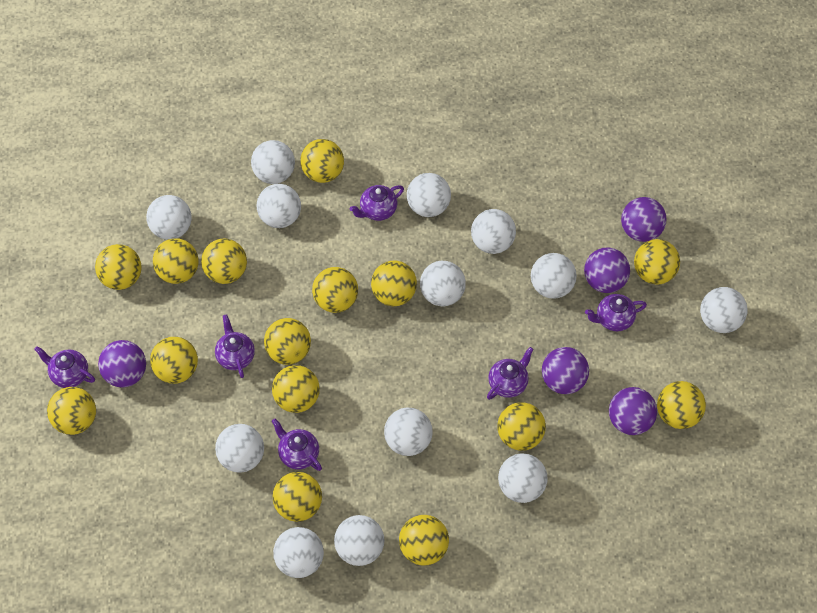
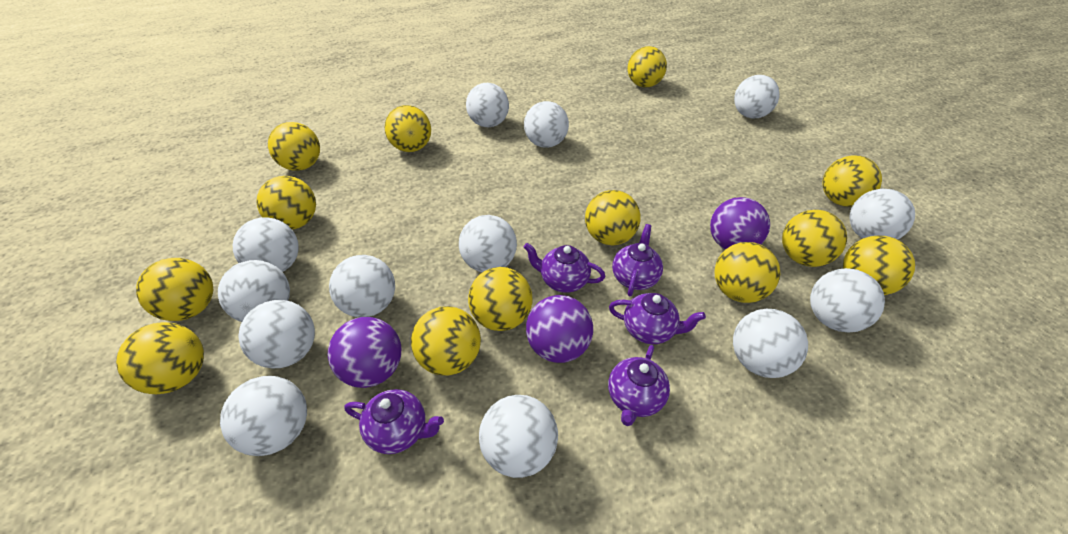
purple ball: 5 -> 3
purple teapot: 6 -> 5
yellow ball: 15 -> 13

